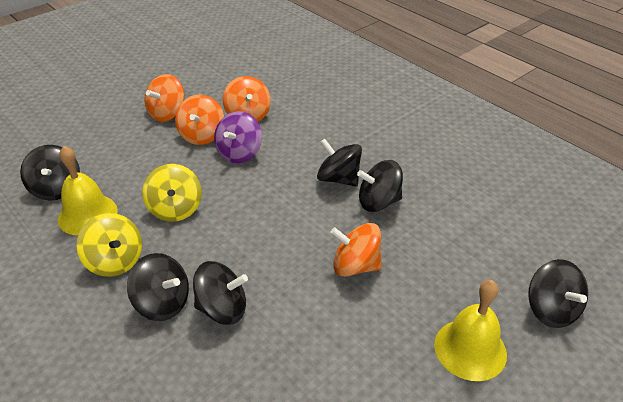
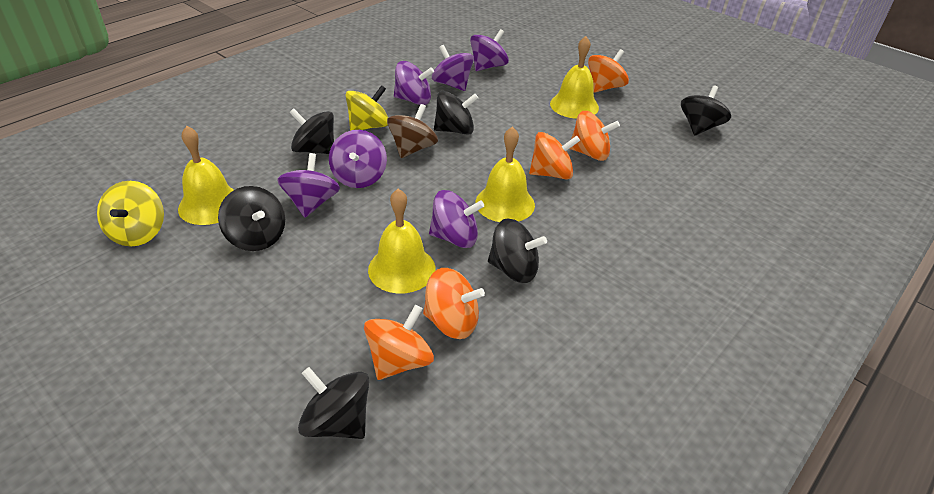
brown spinning top: 0 -> 1
orange spinning top: 4 -> 5
purple spinning top: 1 -> 6
yellow bell: 2 -> 4

